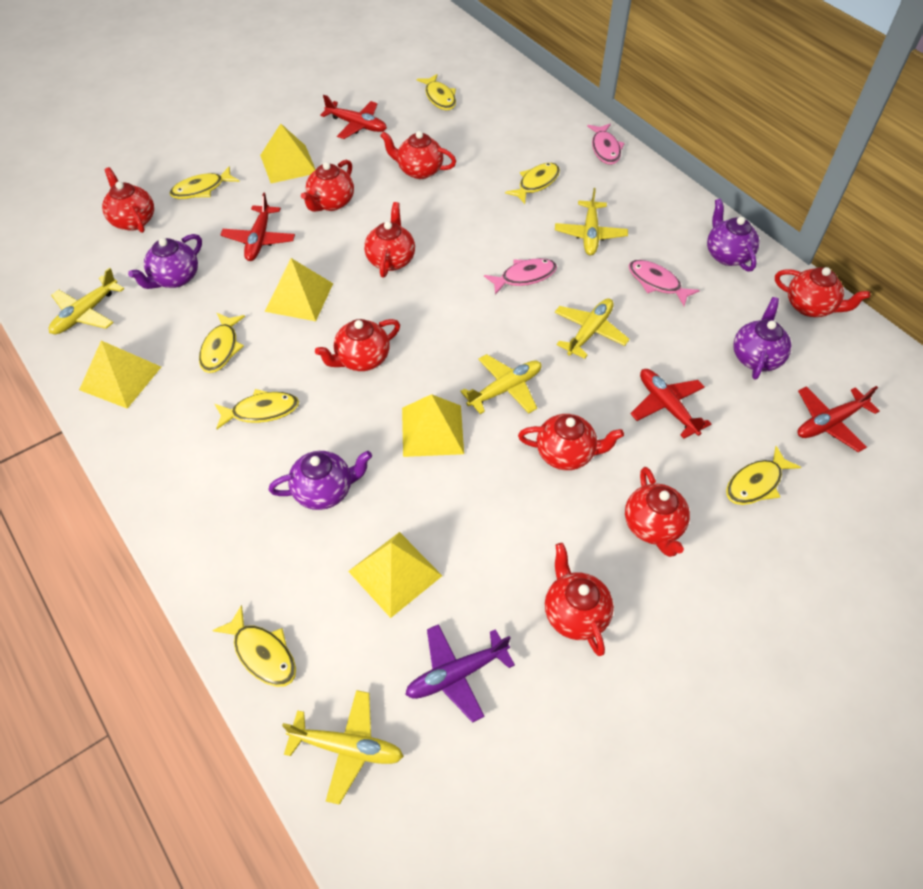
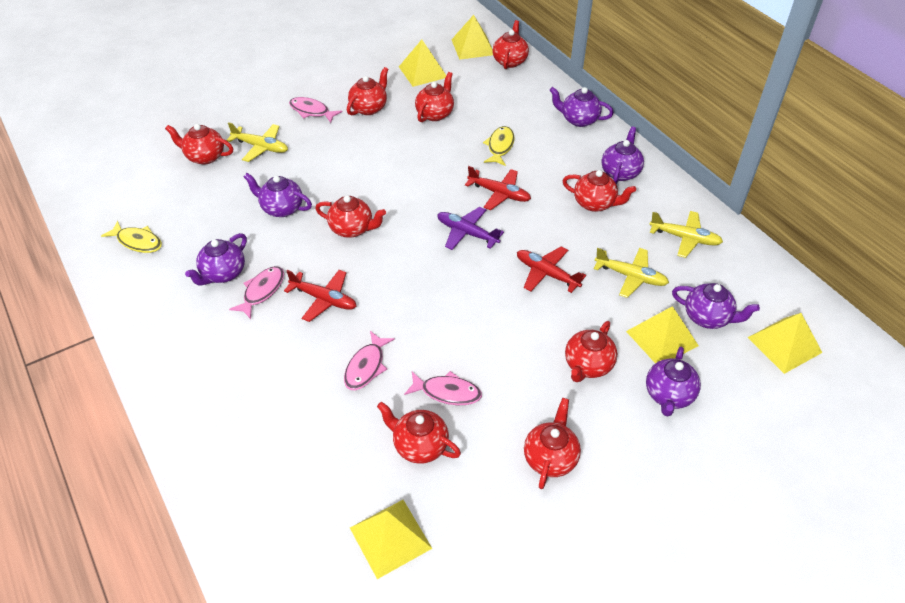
pink fish: 3 -> 4
purple teapot: 4 -> 6
red plane: 4 -> 3
yellow fish: 7 -> 2
yellow plane: 5 -> 3

